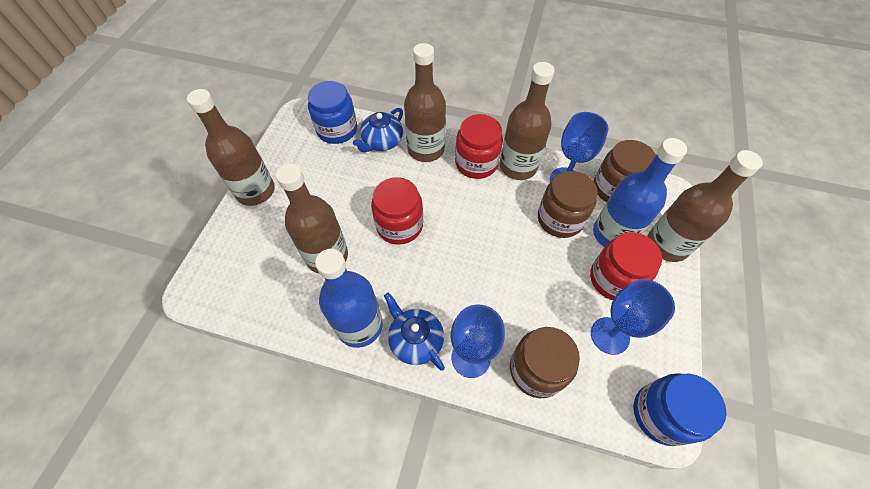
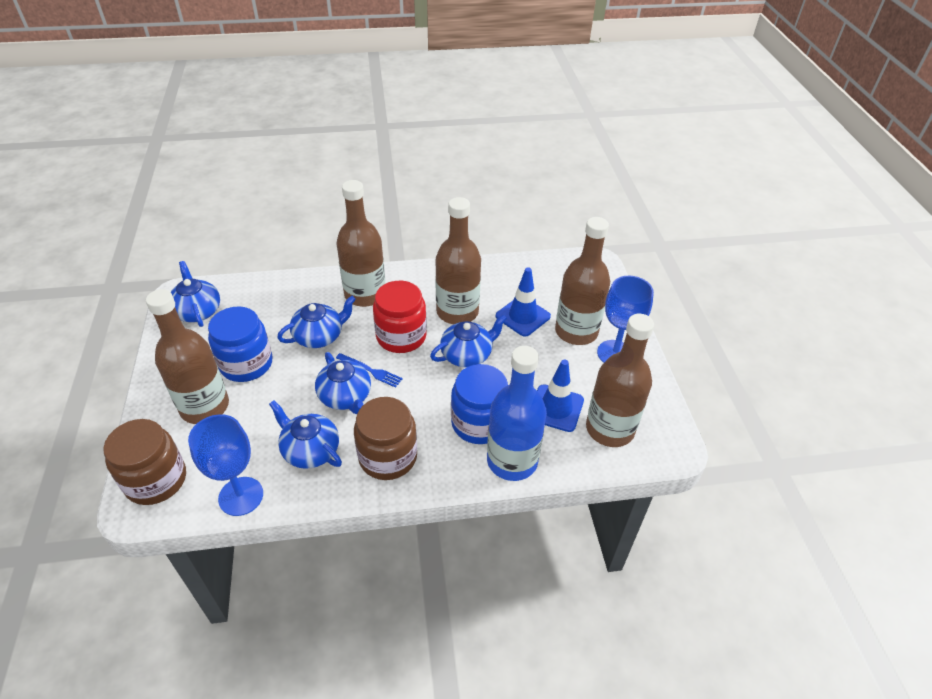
blue bottle: 2 -> 1
blue fork: 0 -> 1
blue goblet: 3 -> 2
blue teapot: 2 -> 5
blue traffic cone: 0 -> 2
brown jar: 3 -> 2
red jar: 3 -> 1

